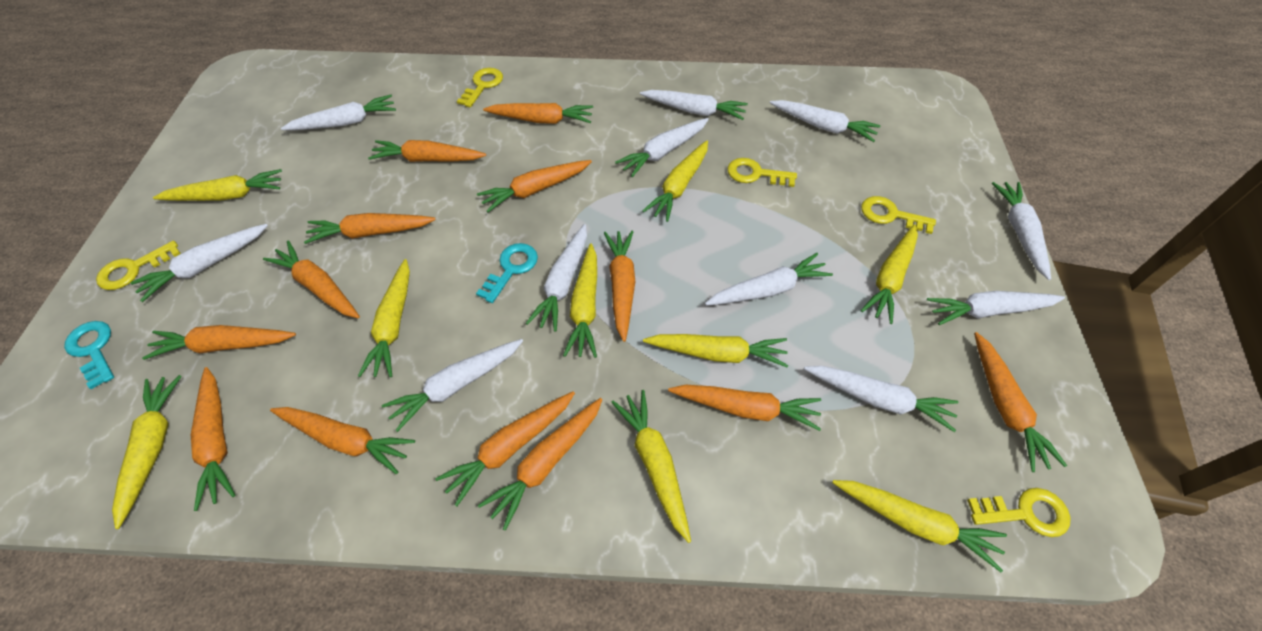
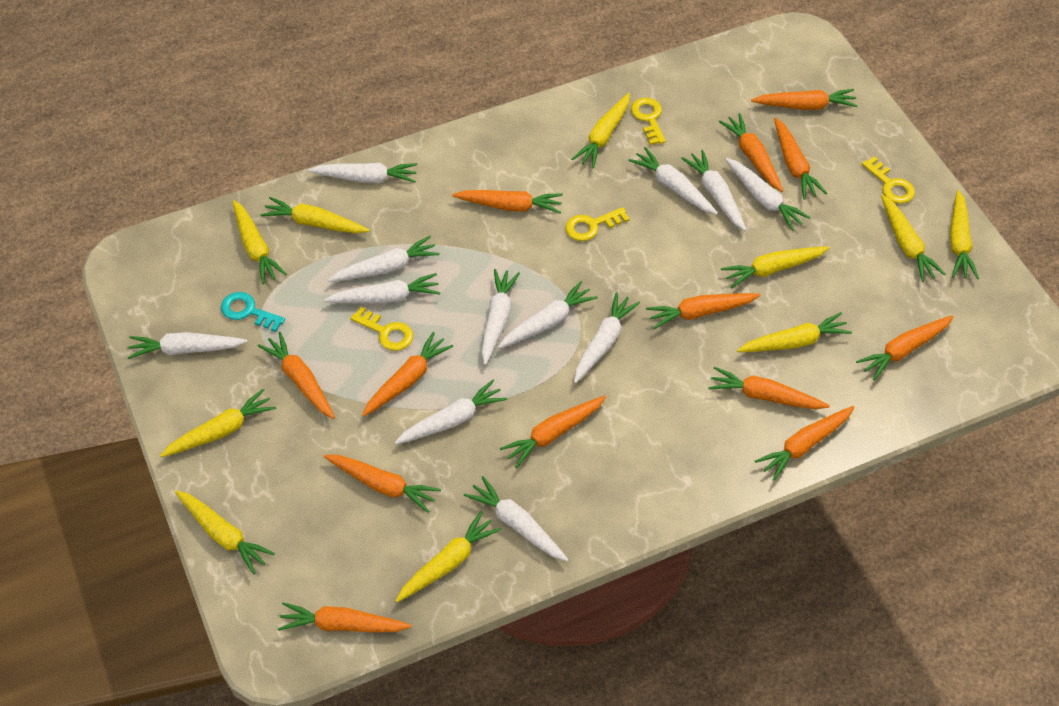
turquoise key: 2 -> 1
white carrot: 11 -> 12
yellow carrot: 9 -> 10
yellow key: 5 -> 4

